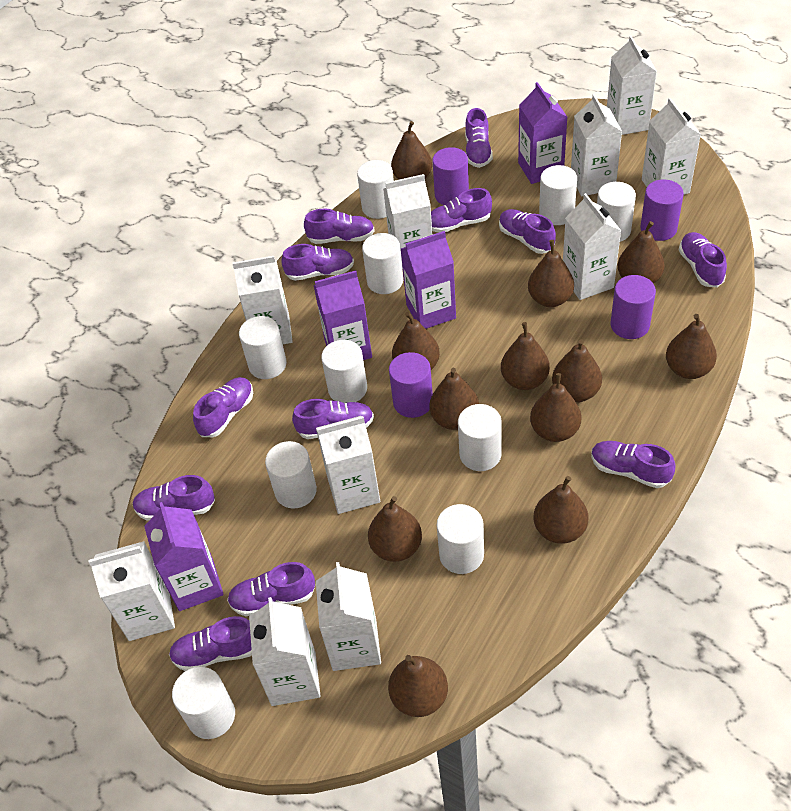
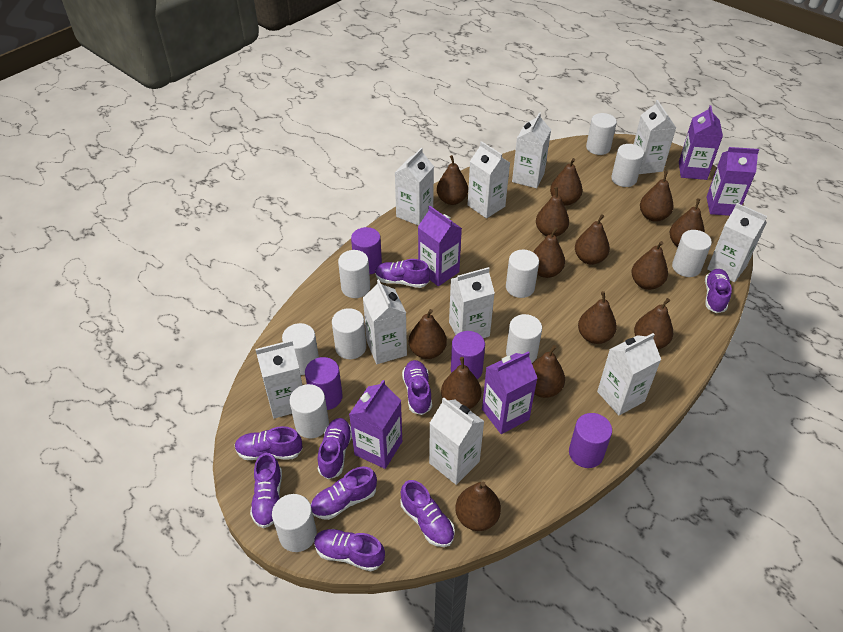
brown pear: 12 -> 14
purple carton: 4 -> 5
purple shoe: 12 -> 9

